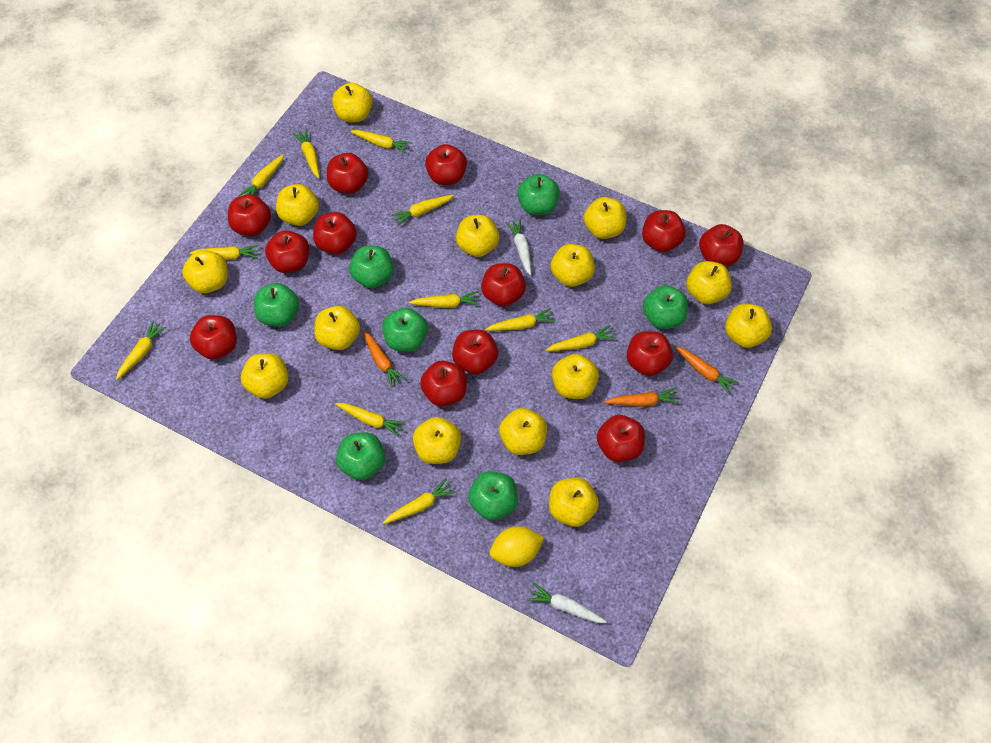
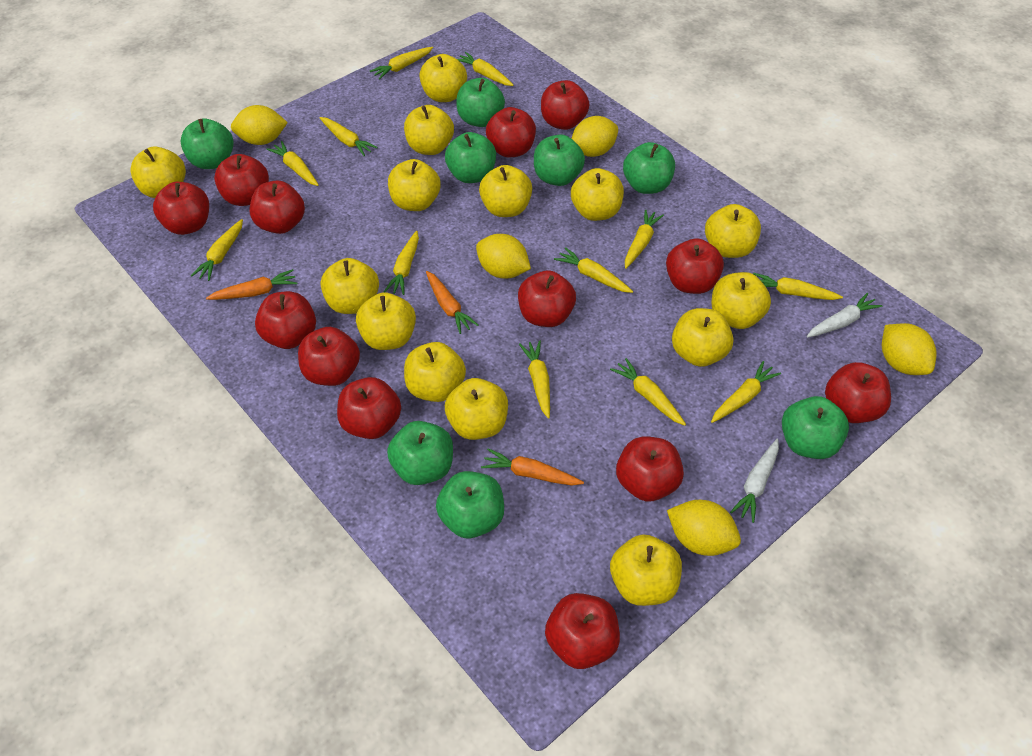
green apple: 7 -> 8
yellow carrot: 11 -> 12
yellow lemon: 1 -> 5

